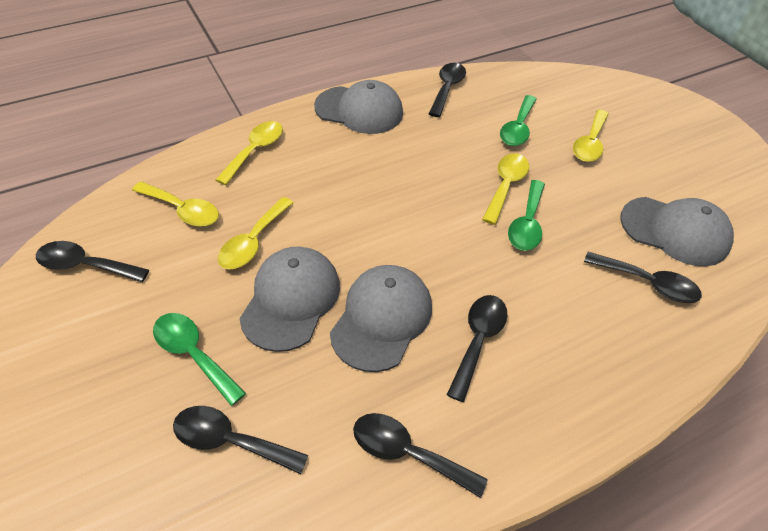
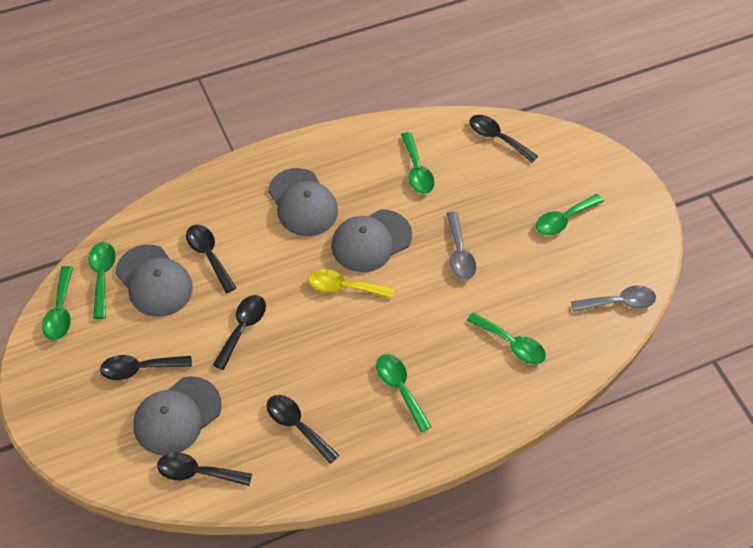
green spoon: 3 -> 6
grey spoon: 0 -> 2
yellow spoon: 5 -> 1

